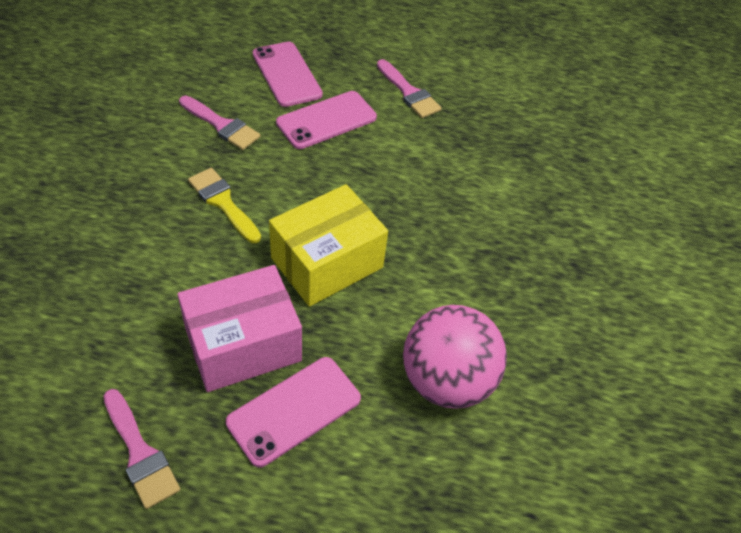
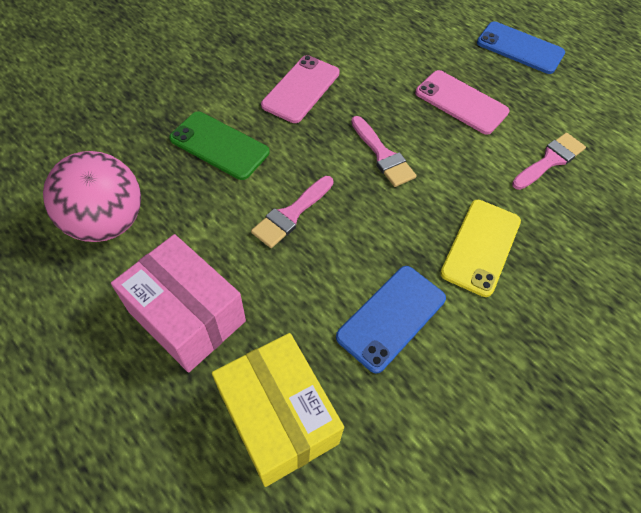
blue phone: 0 -> 2
green phone: 0 -> 1
pink phone: 3 -> 2
yellow brush: 1 -> 0
yellow phone: 0 -> 1

